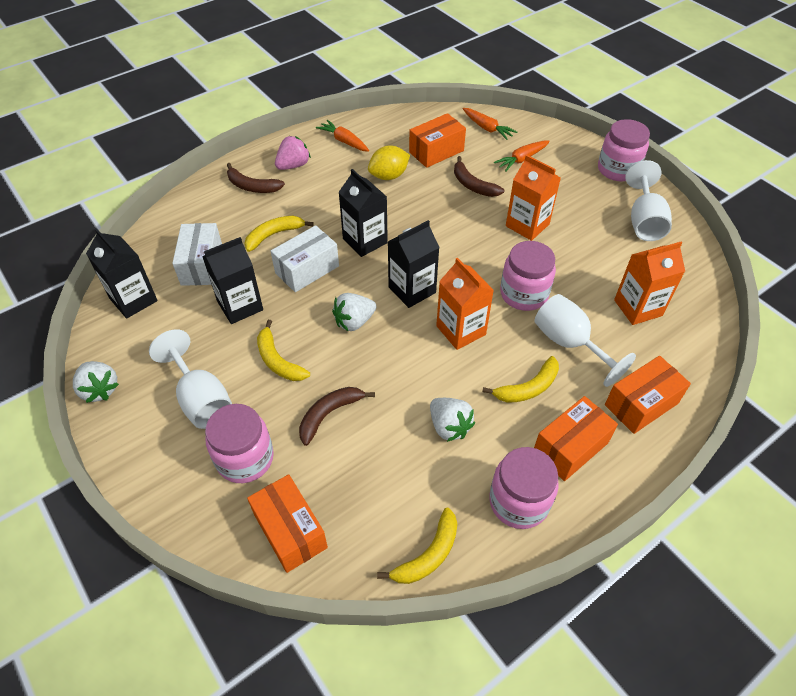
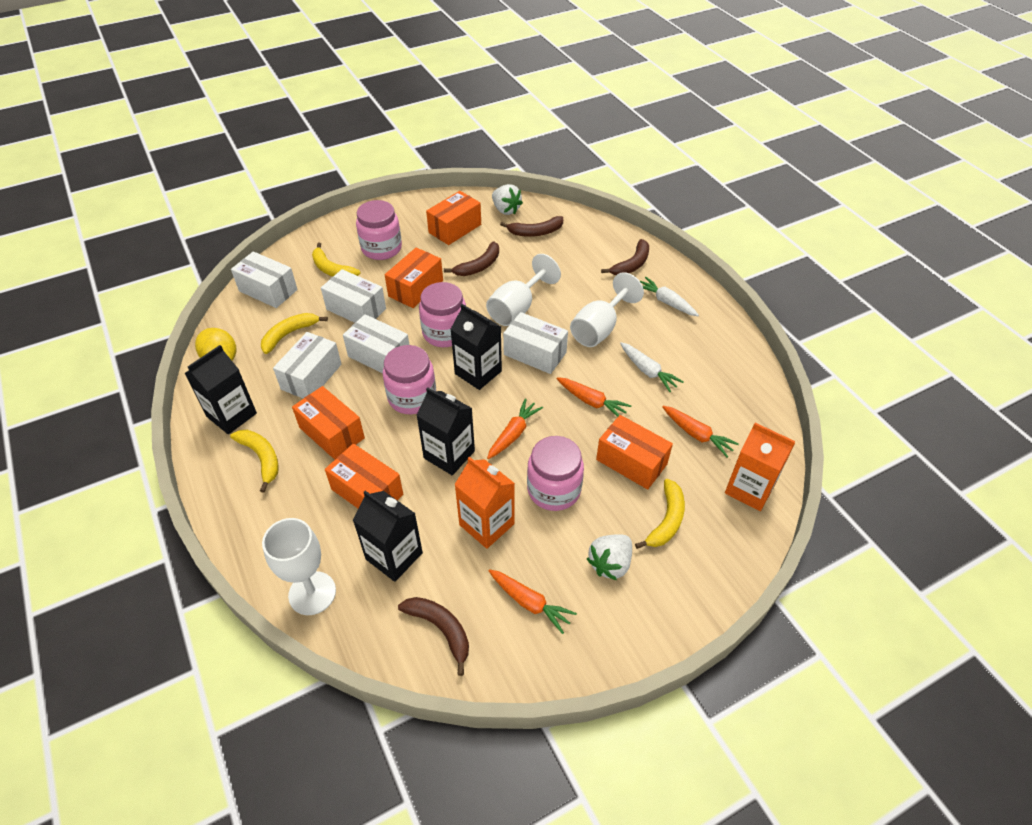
brown banana: 3 -> 4
orange box: 4 -> 5
orange carrot: 3 -> 4
orange carton: 3 -> 2
pink strawberry: 1 -> 0
white box: 2 -> 5
white carrot: 0 -> 2
white strawberry: 3 -> 2

